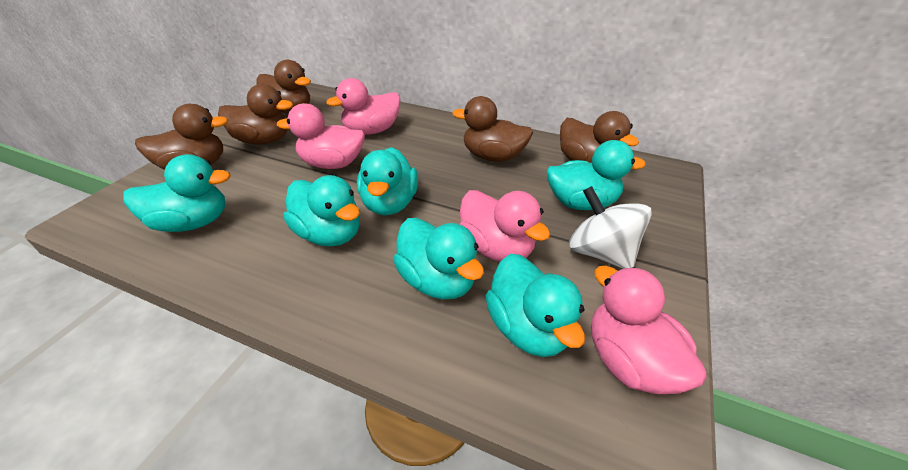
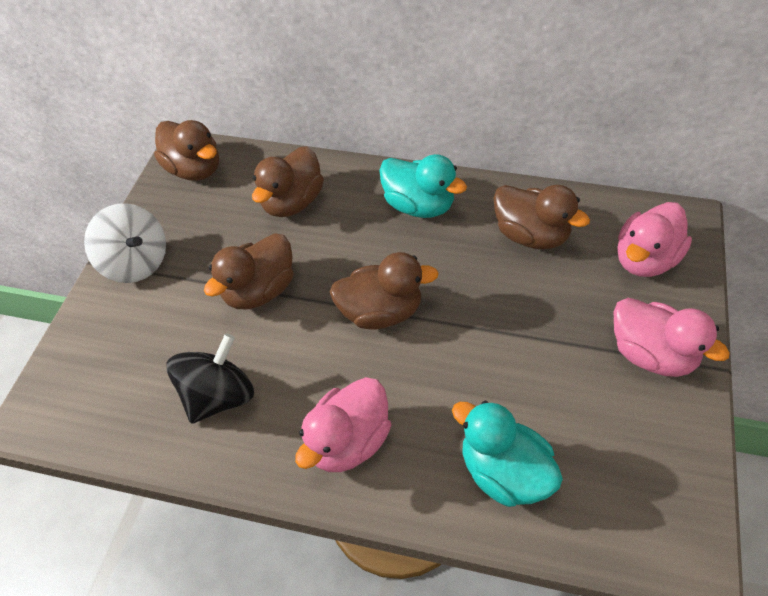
black spinning top: 0 -> 1
pink duck: 4 -> 3
turquoise duck: 6 -> 2

